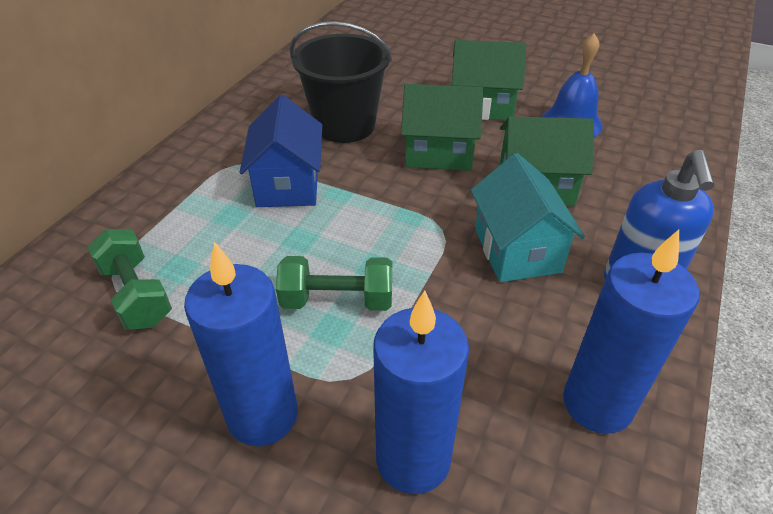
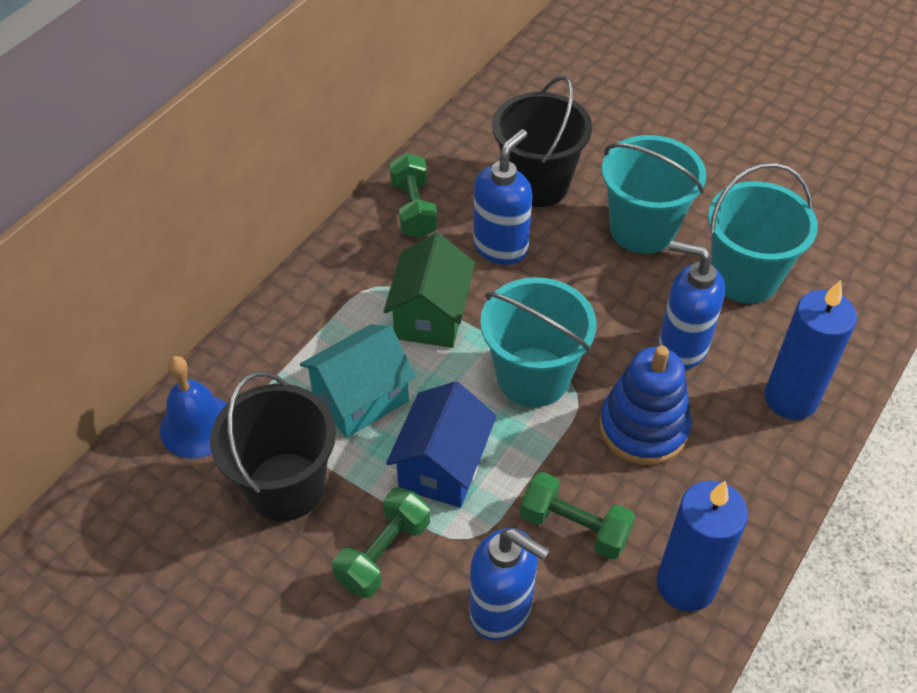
black bucket: 1 -> 2
blue candle: 3 -> 2
blue soap dispenser: 1 -> 3
blue stacking toy: 0 -> 1
green dumbbell: 2 -> 3
green house: 3 -> 1
turquoise bucket: 0 -> 3

